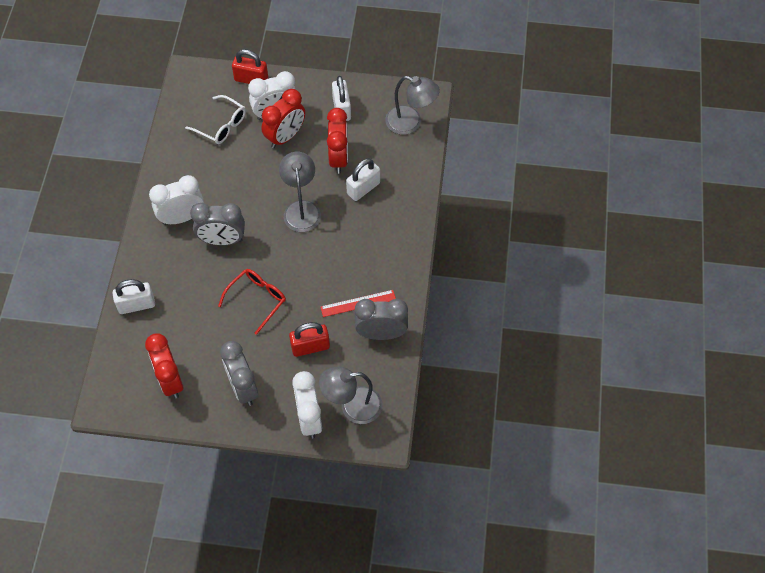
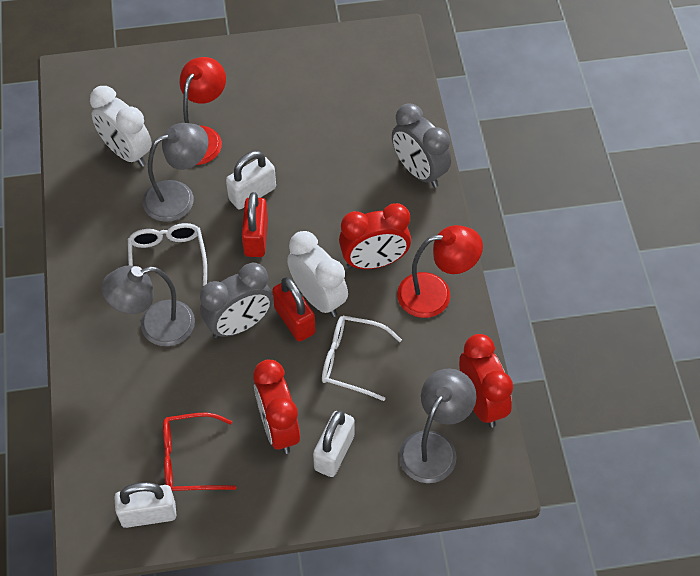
grey clock: 3 -> 2
red lamp: 0 -> 2
red ruler: 1 -> 0
white clock: 3 -> 2
white glasses: 1 -> 2

